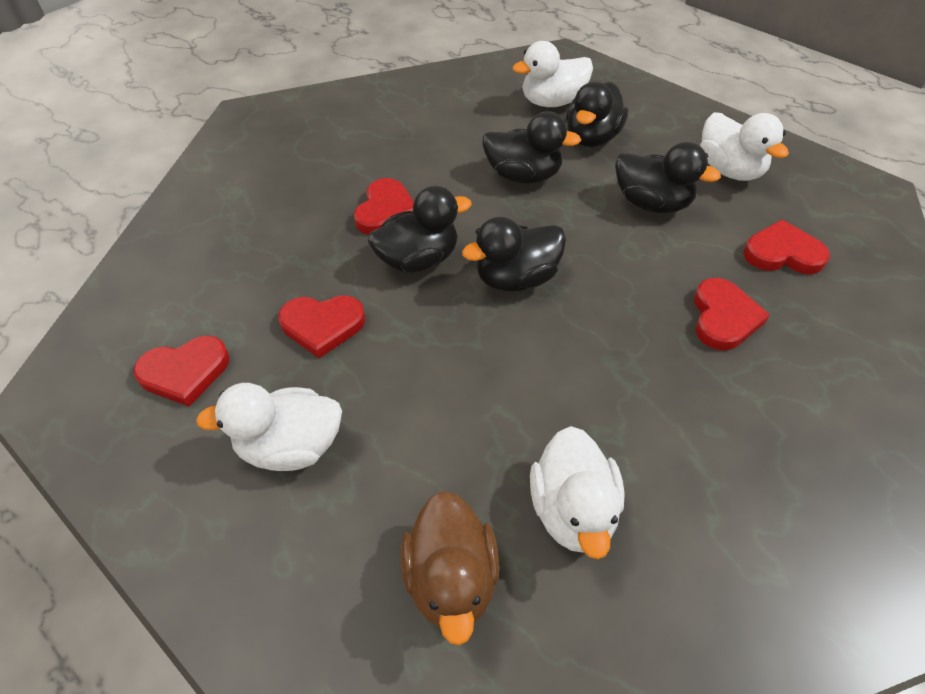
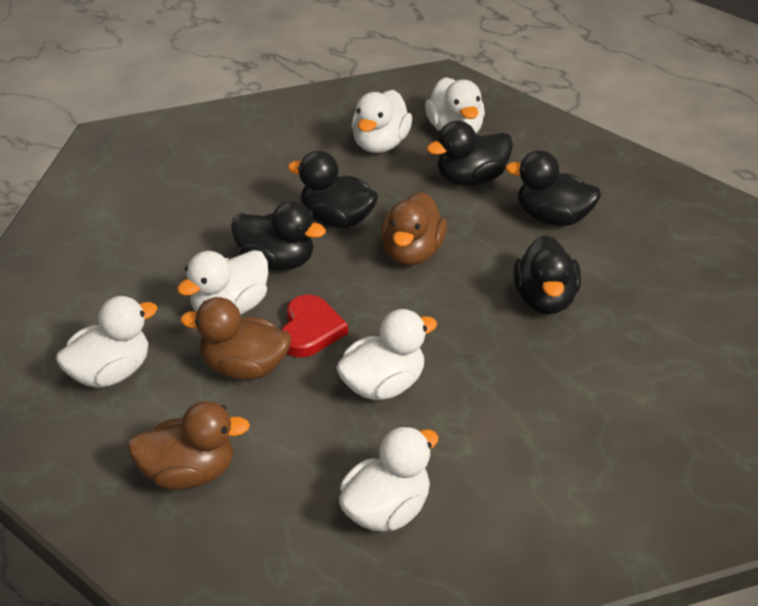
brown duck: 1 -> 3
red heart: 5 -> 1
white duck: 4 -> 6

